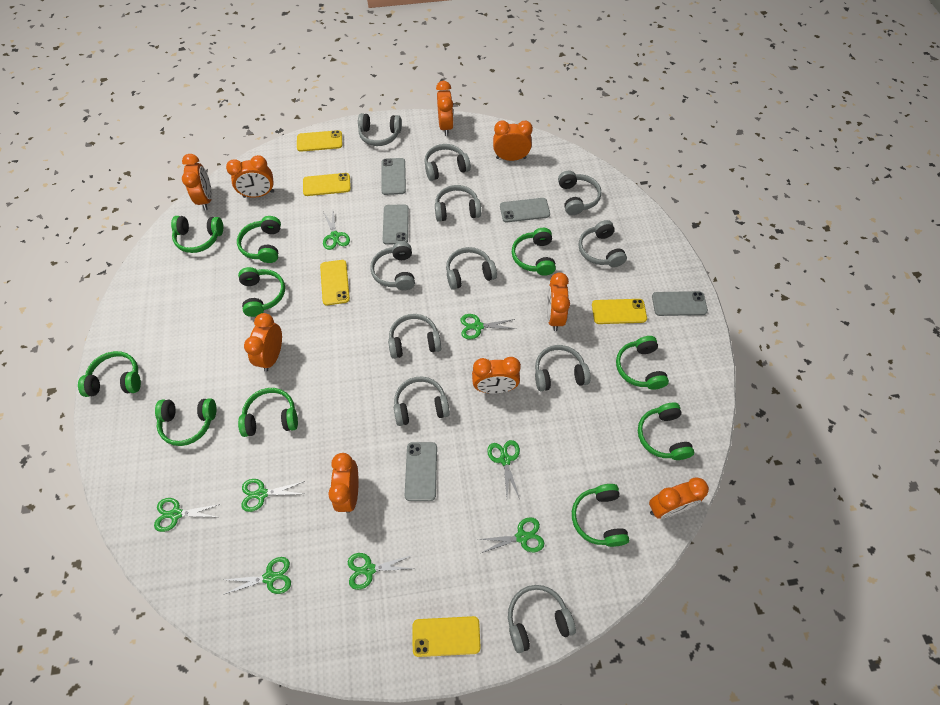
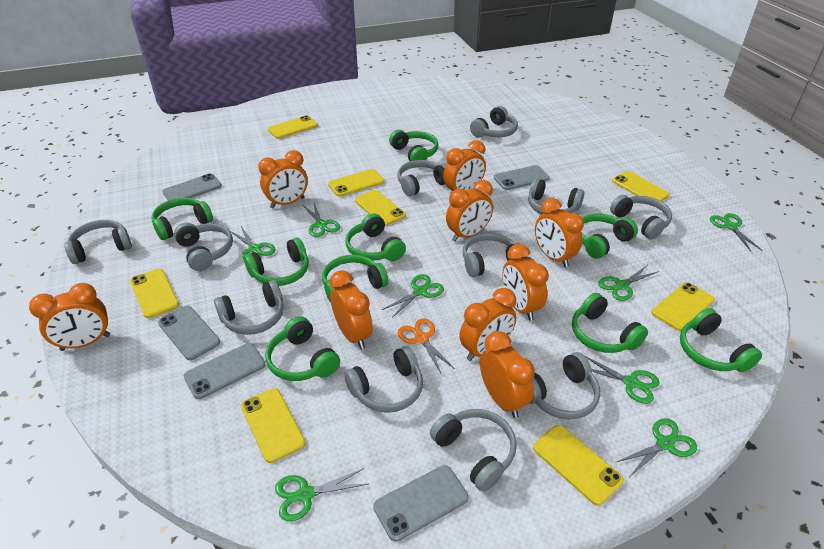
green headphones: 10 -> 9
orange scissors: 0 -> 1
yellow phone: 5 -> 8

